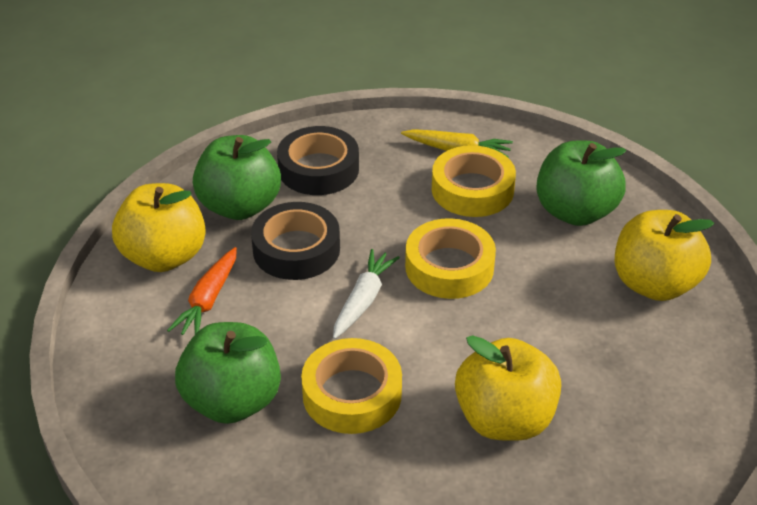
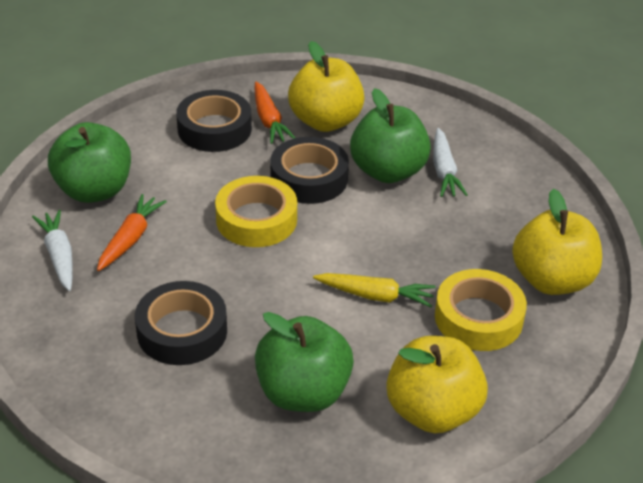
black tape: 2 -> 3
orange carrot: 1 -> 2
white carrot: 1 -> 2
yellow tape: 3 -> 2

